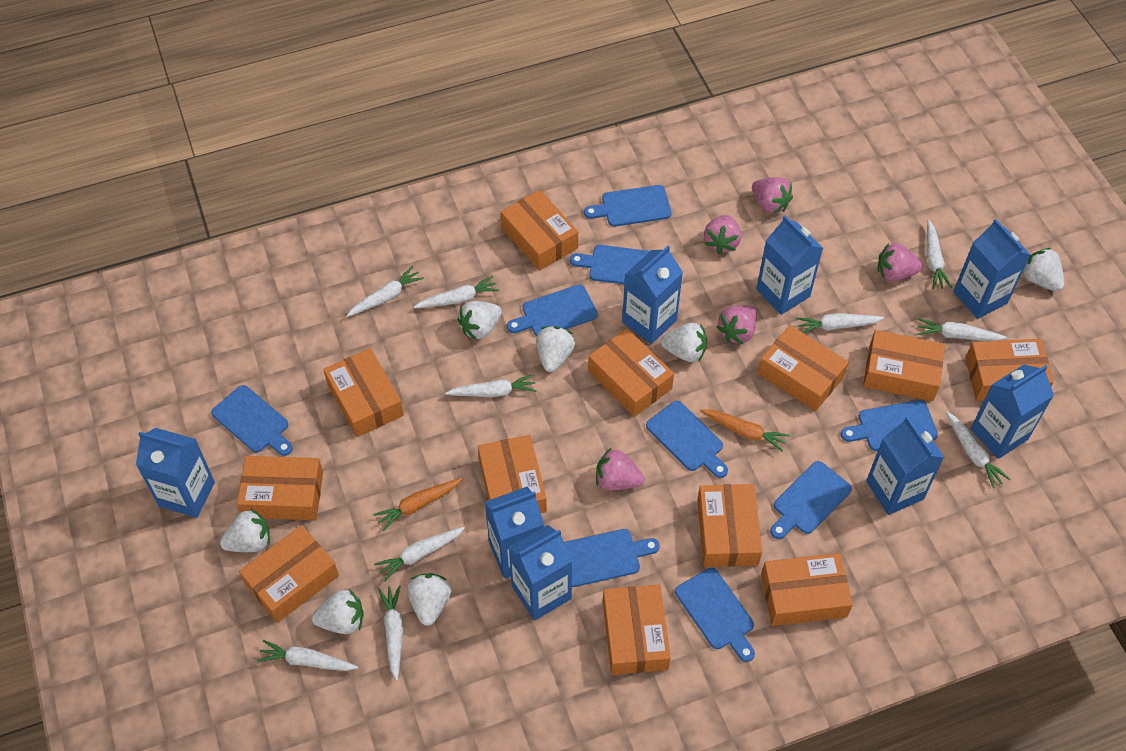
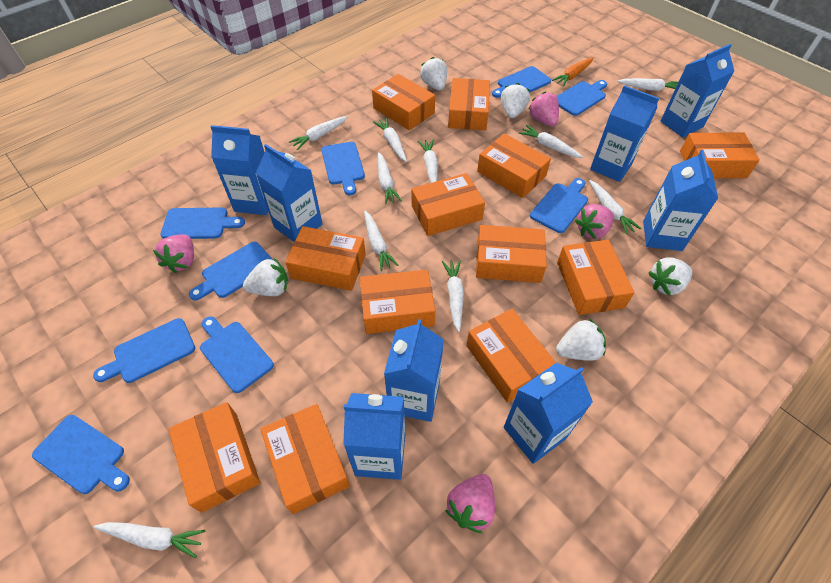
orange carrot: 2 -> 1
pink strawberry: 5 -> 4
white strawberry: 7 -> 5

